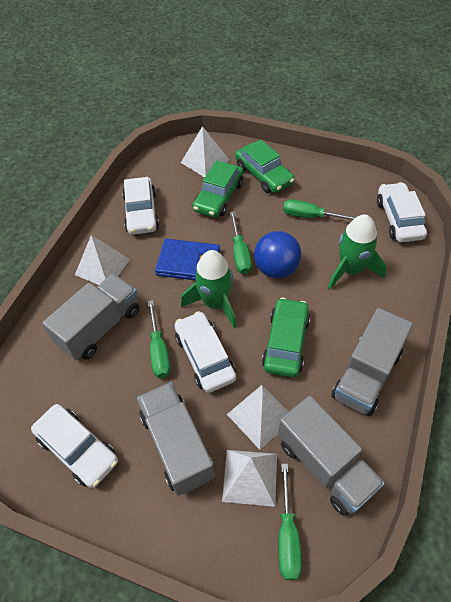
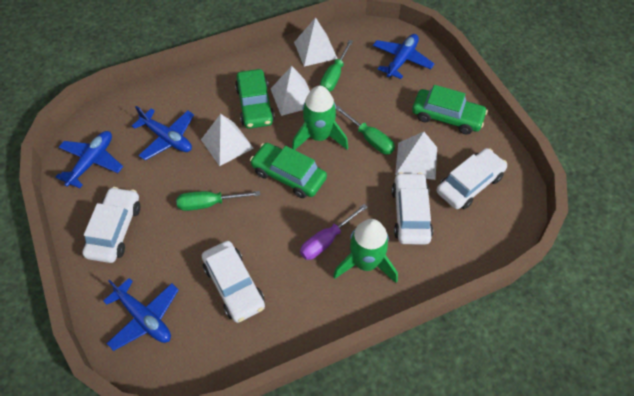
blue ball: 1 -> 0
blue plane: 0 -> 4
blue wallet: 1 -> 0
green screwdriver: 4 -> 3
grey truck: 4 -> 0
purple screwdriver: 0 -> 1

